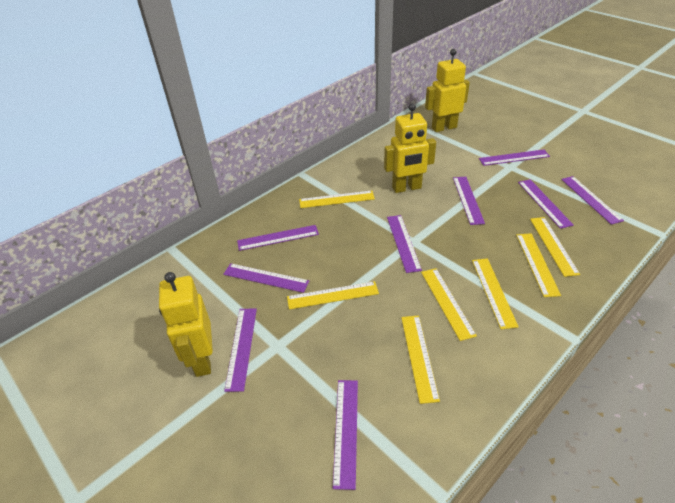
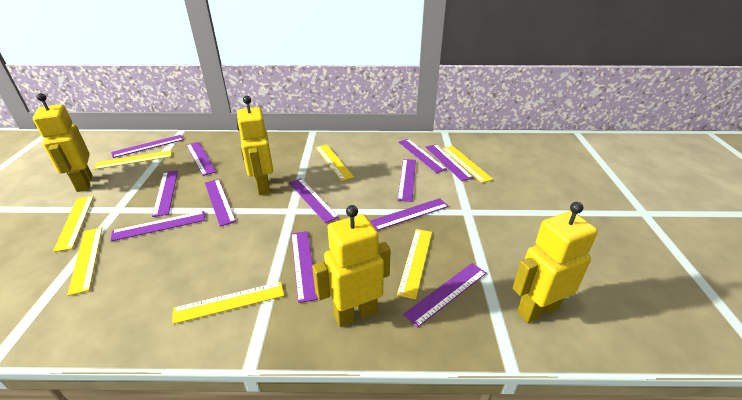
purple ruler: 9 -> 12
yellow robot: 3 -> 4

